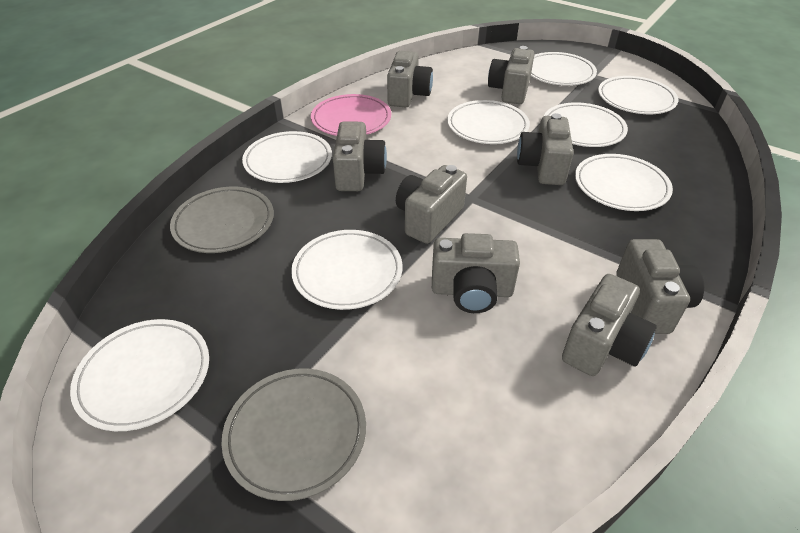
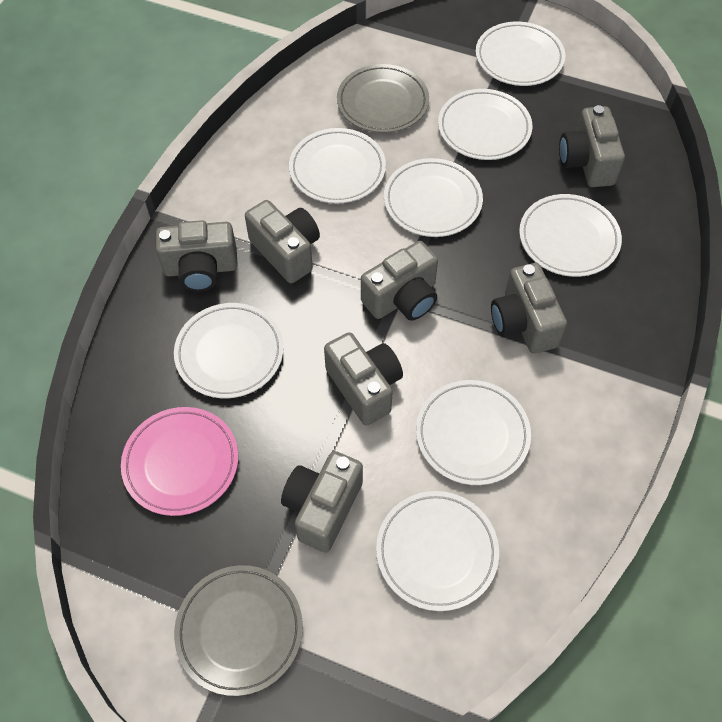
grey camera: 8 -> 7

